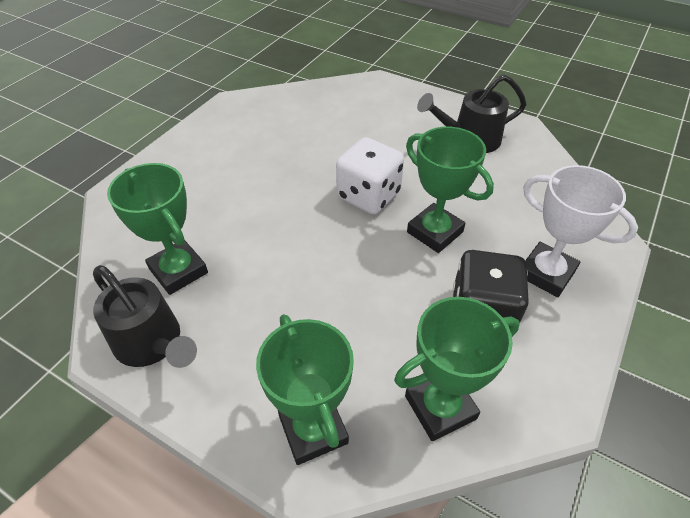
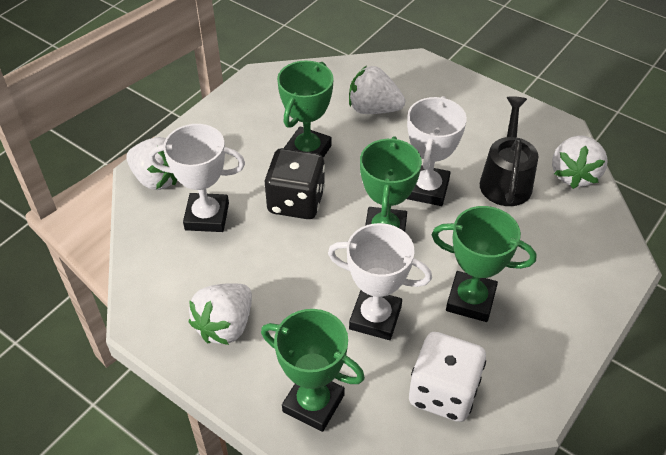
black watering can: 2 -> 1
white strawberry: 0 -> 4
white trophy: 1 -> 3

